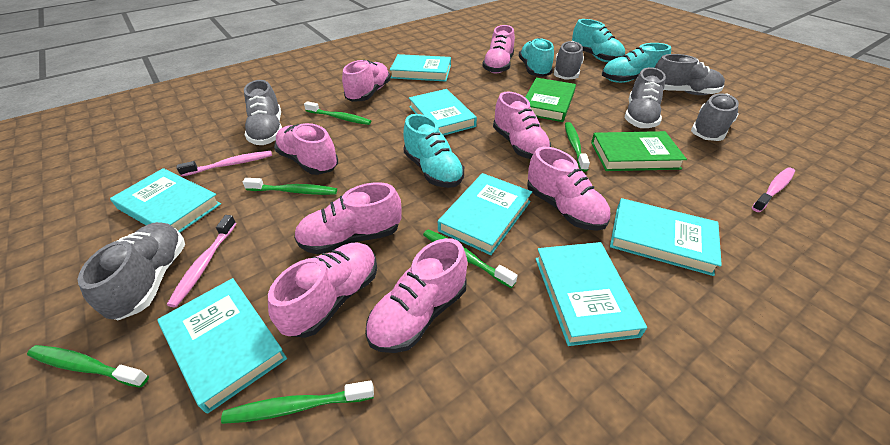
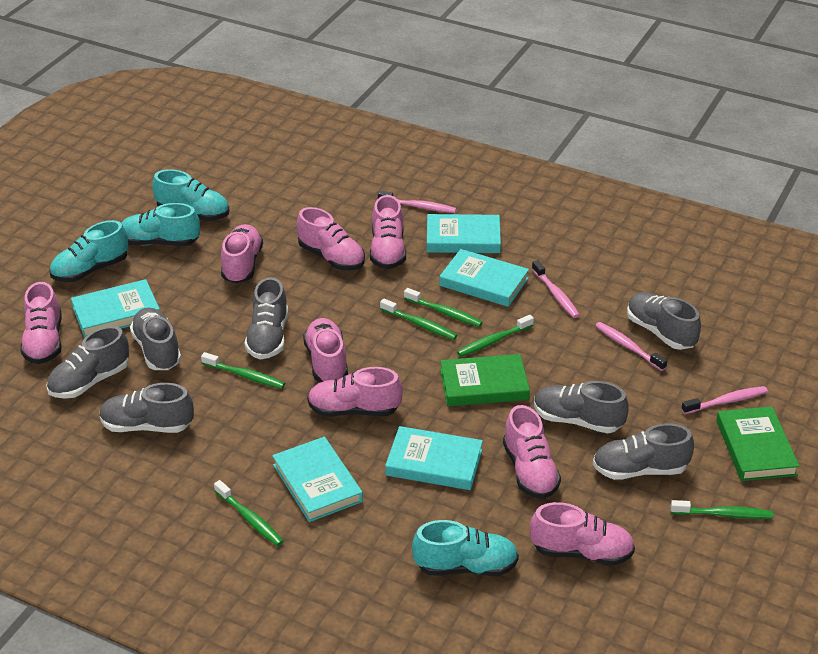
grey shoe: 6 -> 7
pink toothbrush: 3 -> 4
turquoise book: 7 -> 5

